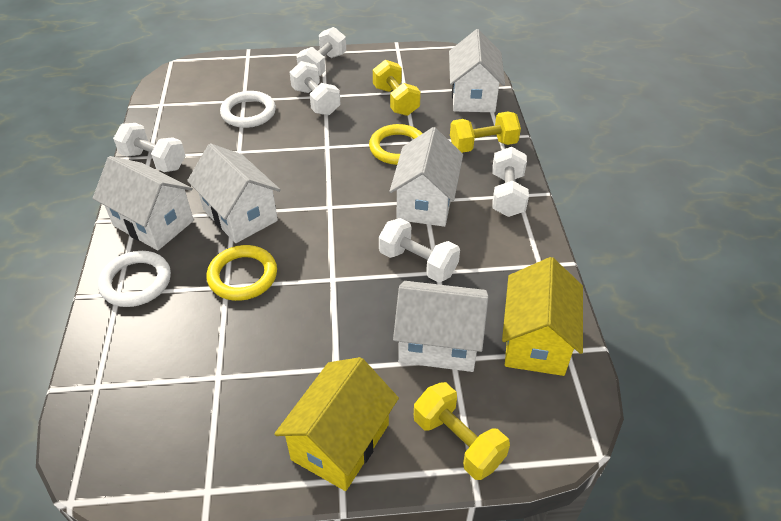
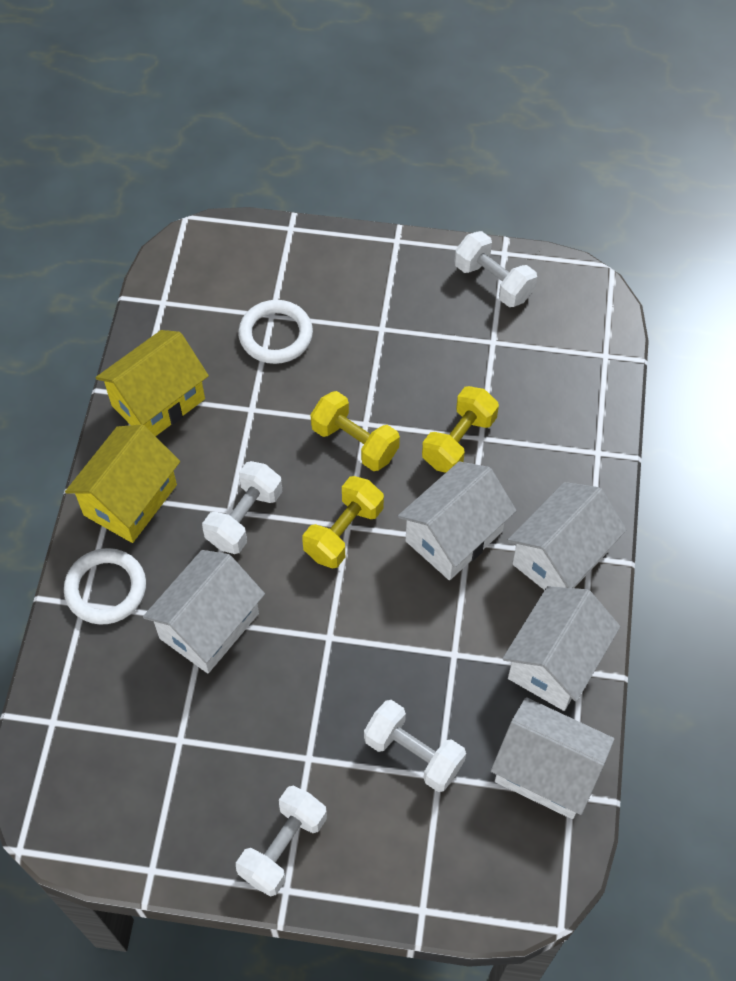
white dumbbell: 5 -> 4
yellow ring: 2 -> 0

